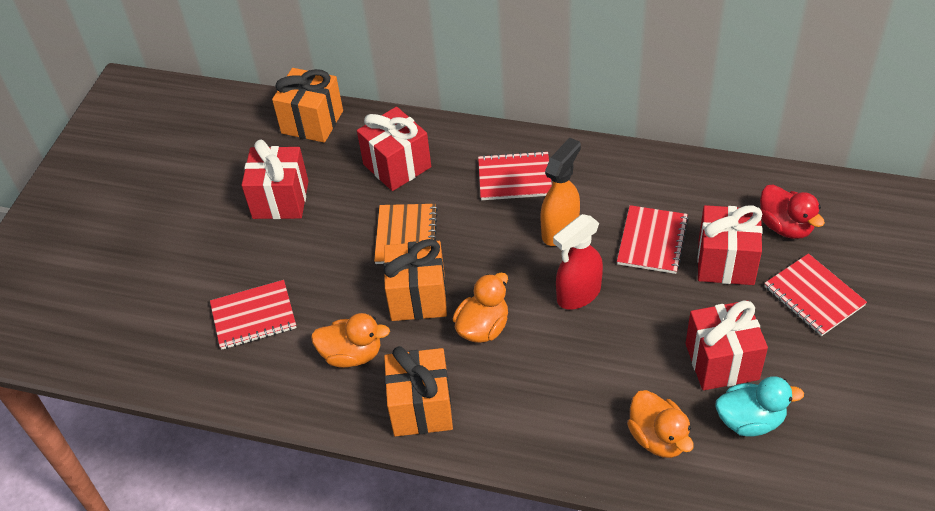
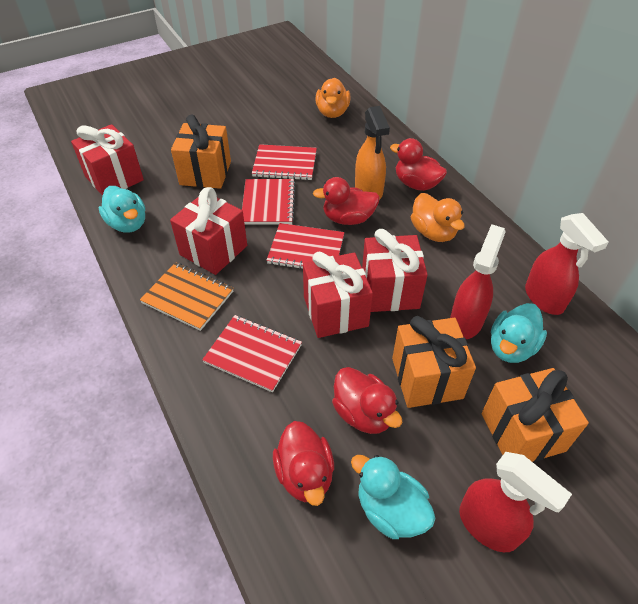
orange duck: 3 -> 2
red duck: 1 -> 4
red spray bottle: 1 -> 3
turquoise duck: 1 -> 3

